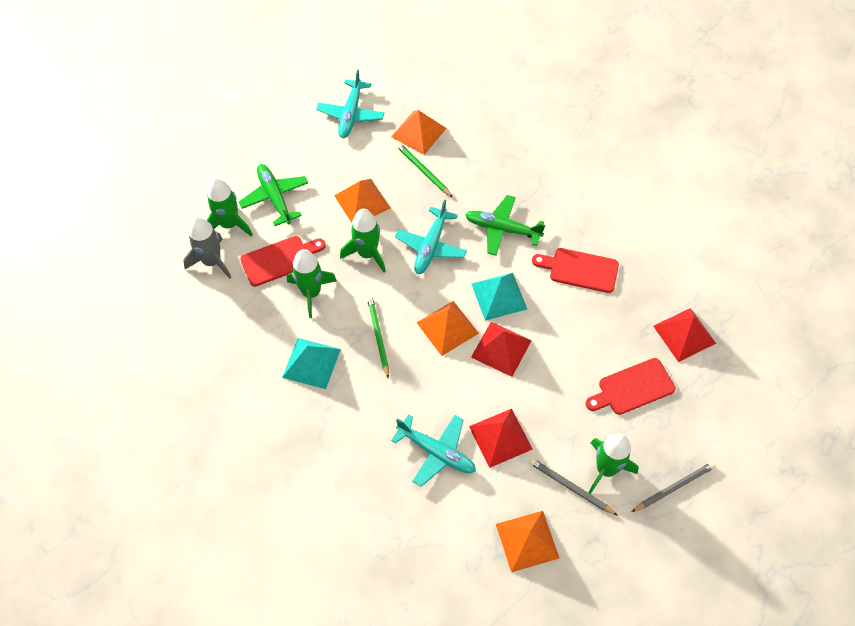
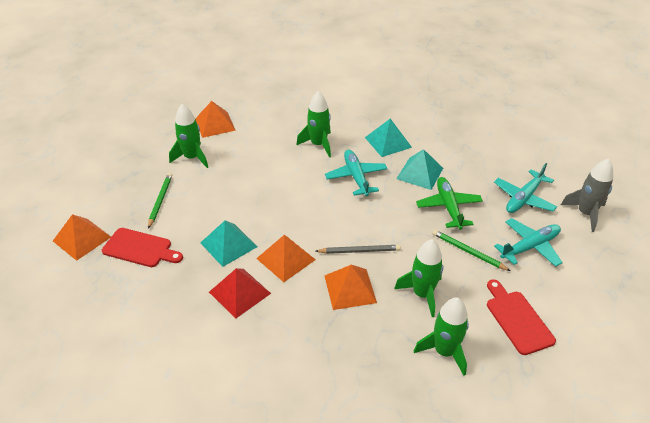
green plane: 2 -> 1
grey pencil: 2 -> 1
red cutting board: 3 -> 2
red pyramid: 3 -> 1
turquoise pyramid: 2 -> 3

